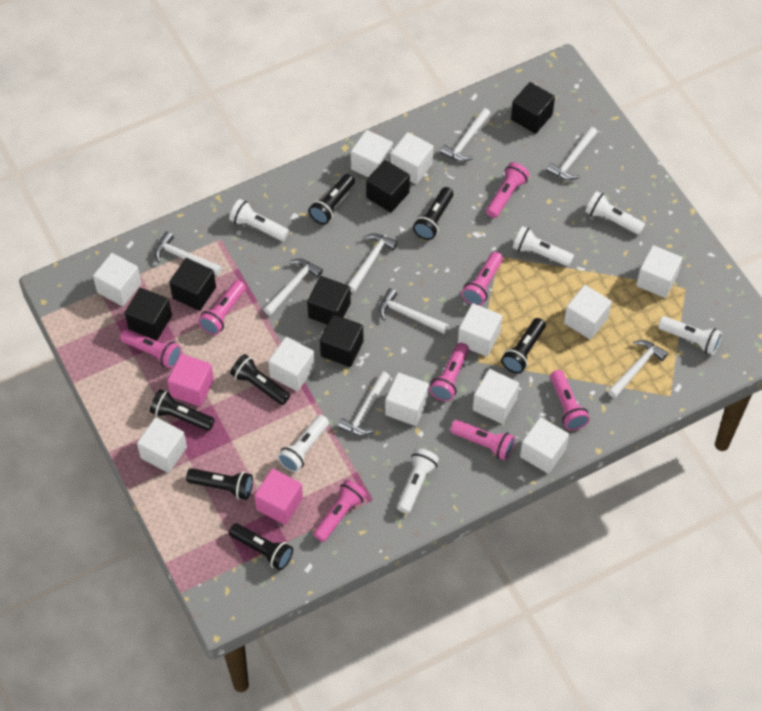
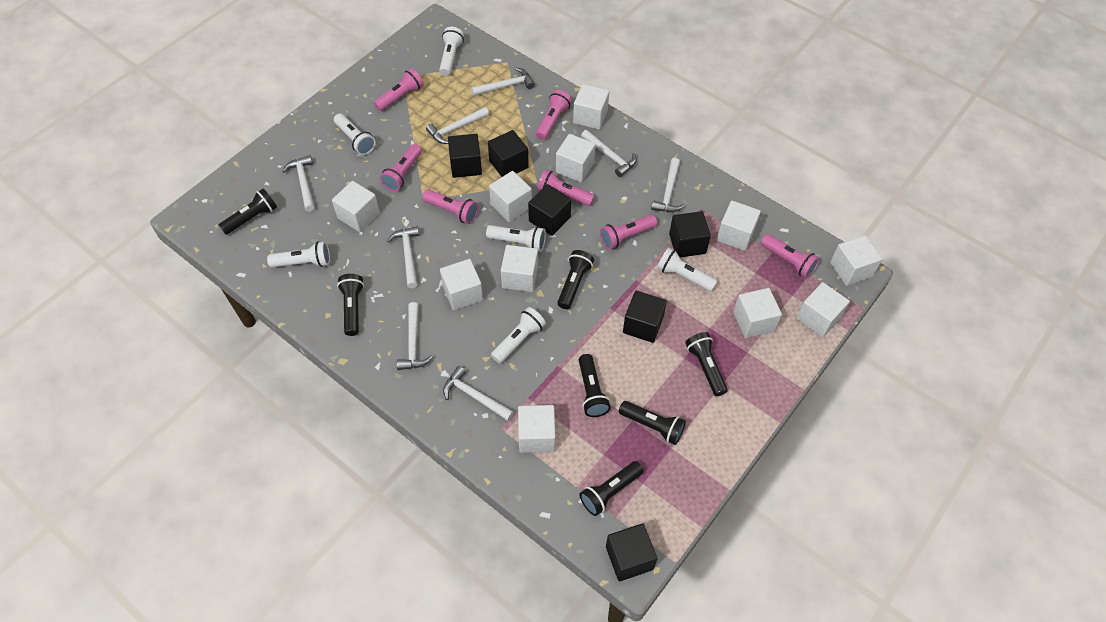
pink cube: 2 -> 0
pink flashlight: 8 -> 7

